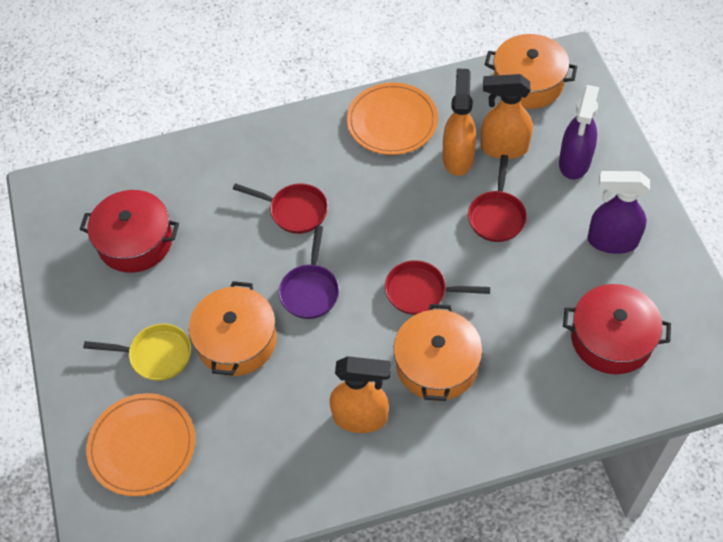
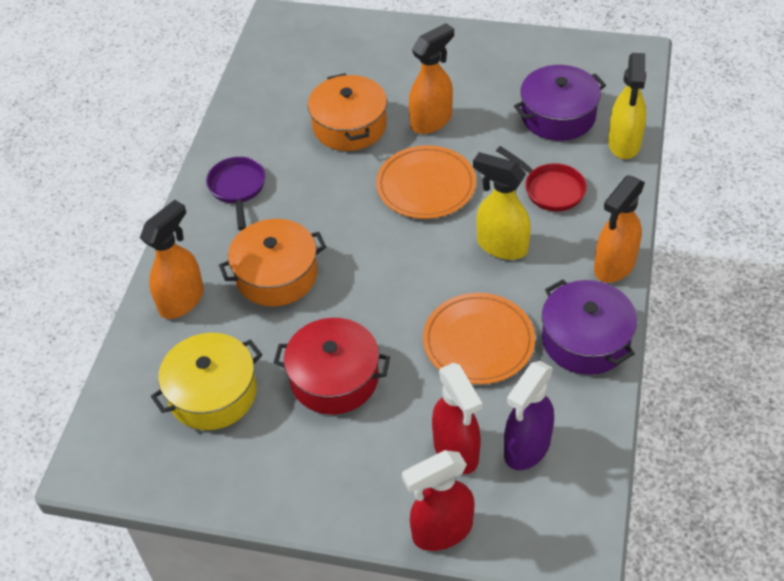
orange pot: 3 -> 2
purple pot: 0 -> 2
purple spray bottle: 2 -> 1
red pan: 3 -> 1
red pot: 2 -> 1
red spray bottle: 0 -> 2
yellow pan: 1 -> 0
yellow pot: 0 -> 1
yellow spray bottle: 0 -> 2

